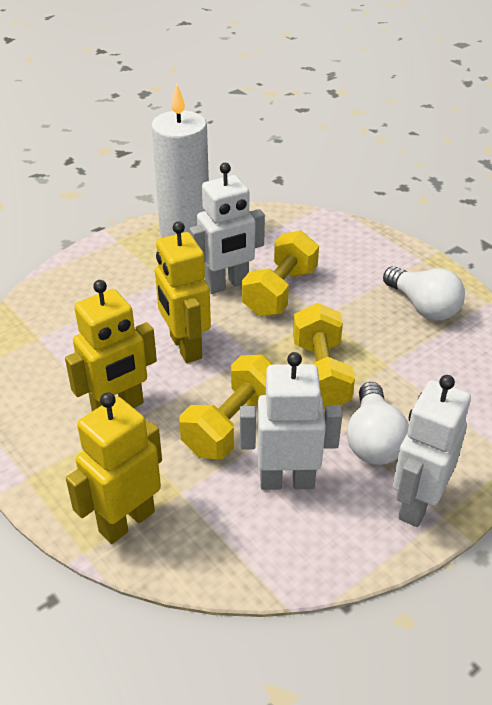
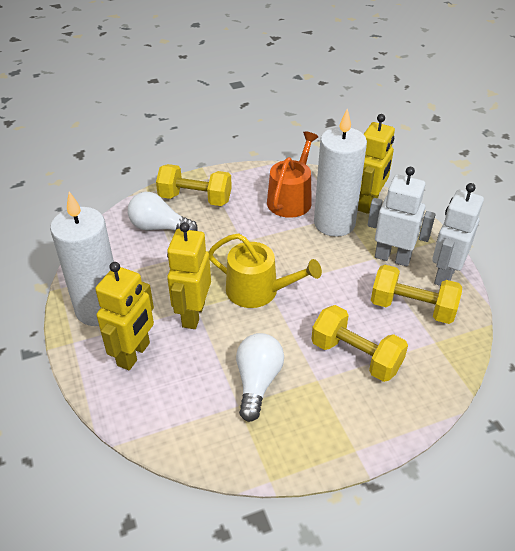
orange watering can: 0 -> 1
white candle: 1 -> 2
white robot: 3 -> 2
yellow watering can: 0 -> 1

